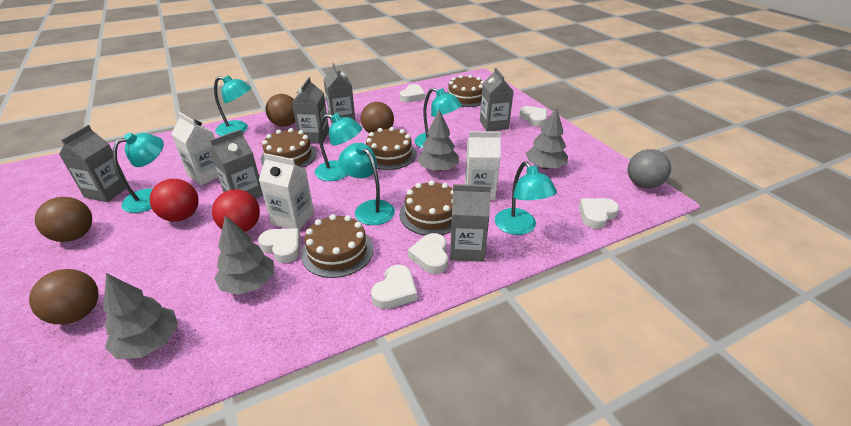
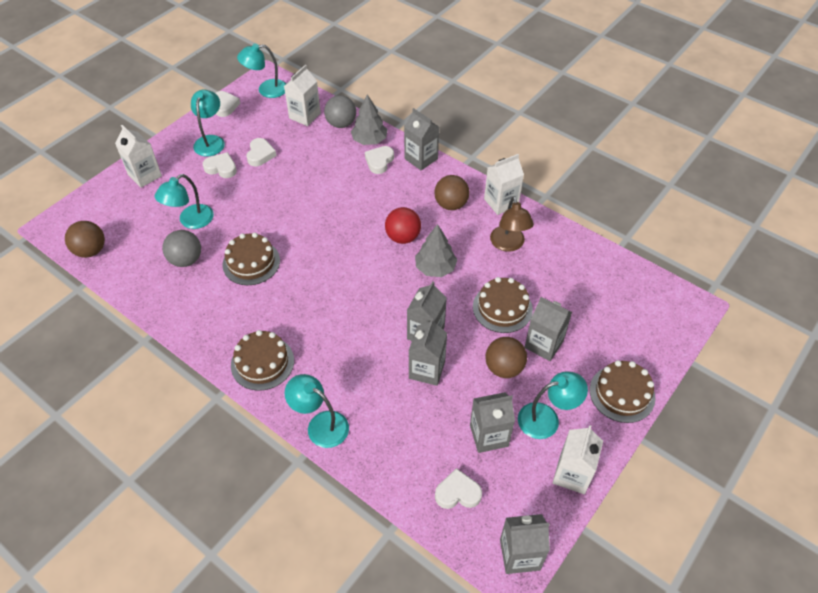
brown ball: 4 -> 3
brown cake: 5 -> 4
brown lamp: 0 -> 1
grey ball: 1 -> 2
grey tree: 4 -> 2
red ball: 2 -> 1
turquoise lamp: 6 -> 5
white carton: 3 -> 4
white heart: 6 -> 5

